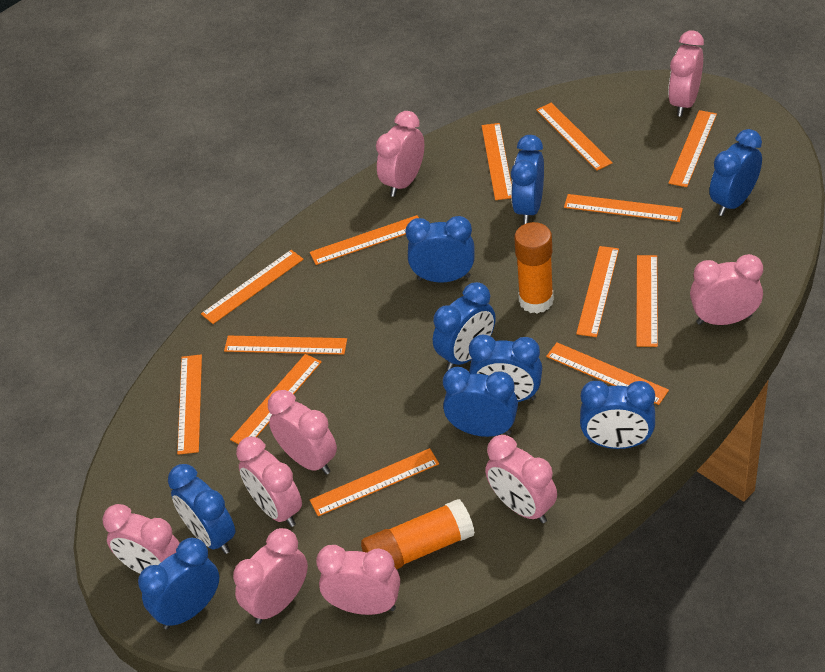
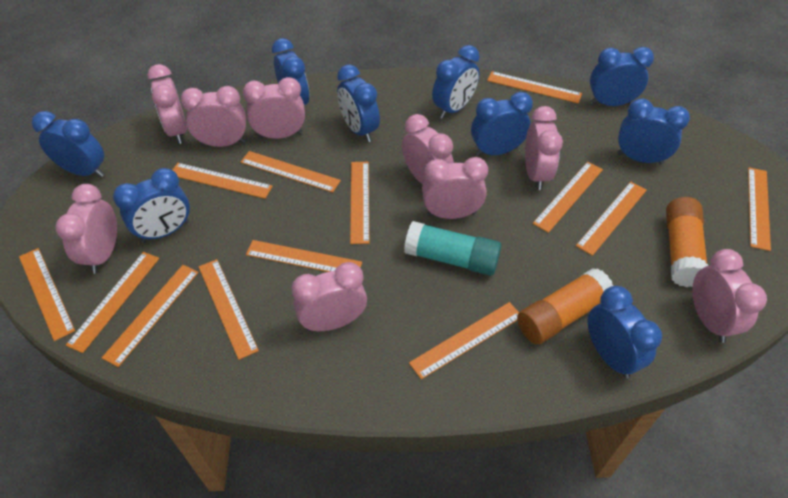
turquoise glue stick: 0 -> 1

